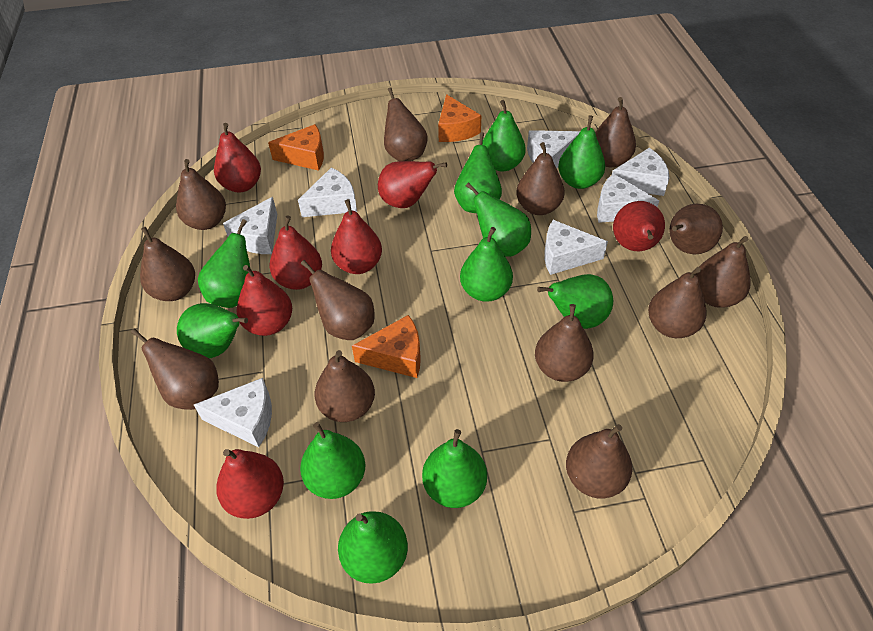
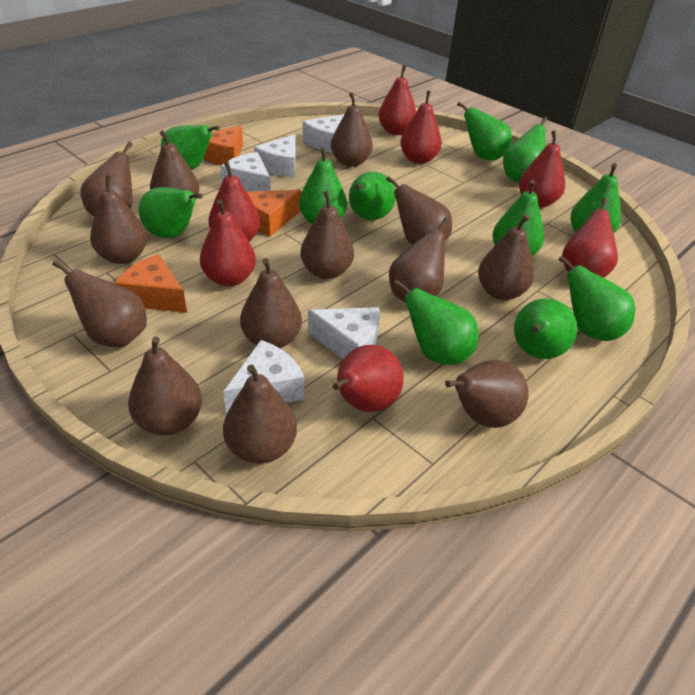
white cheese: 7 -> 5

